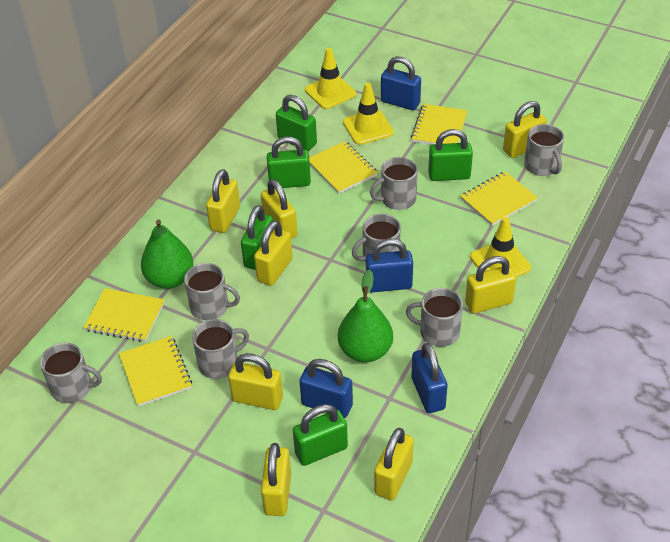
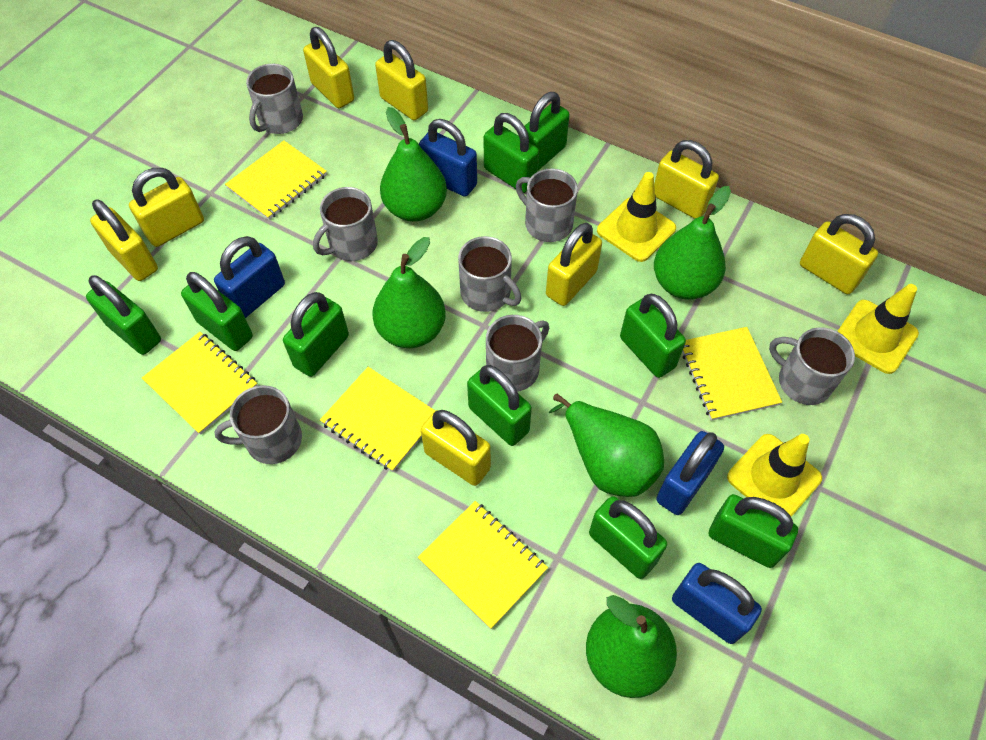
green padlock: 5 -> 9
green pear: 2 -> 5

